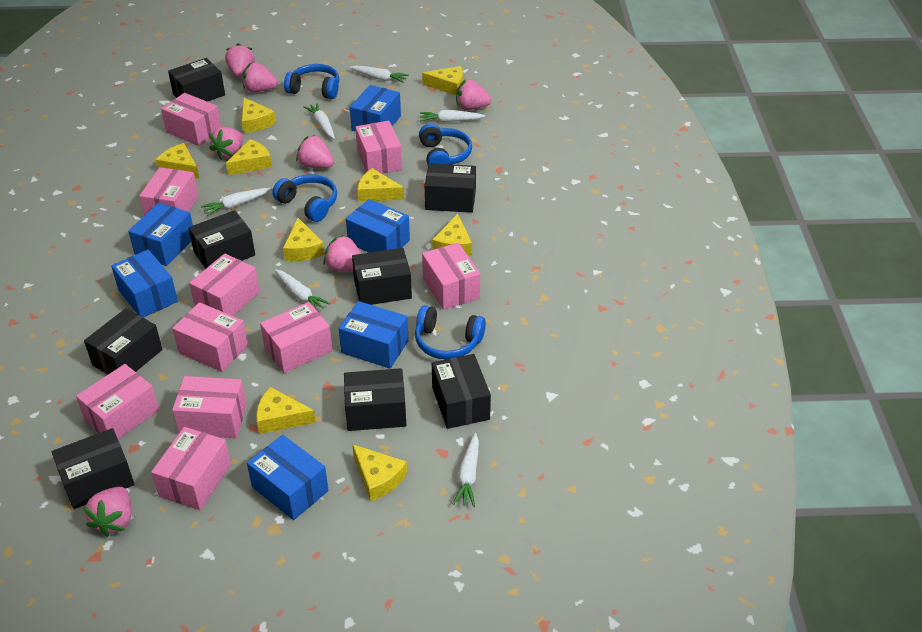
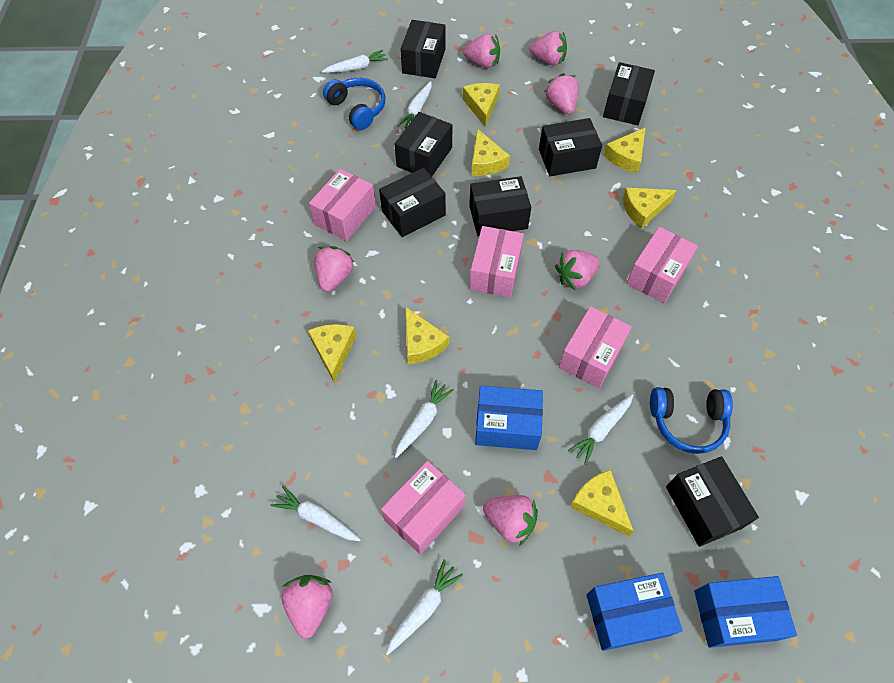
black box: 8 -> 7
blue box: 6 -> 3
blue headphones: 4 -> 2
pink box: 10 -> 5
yellow cheese: 9 -> 7

